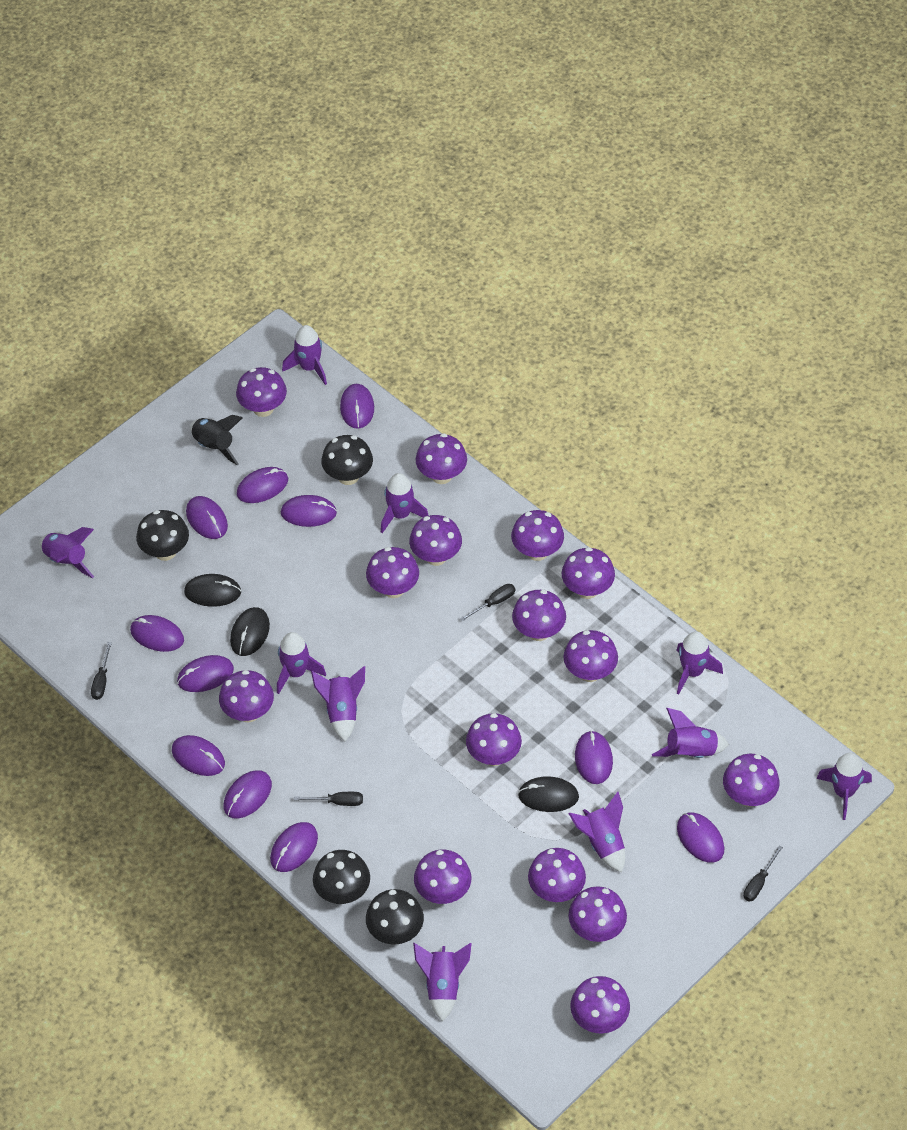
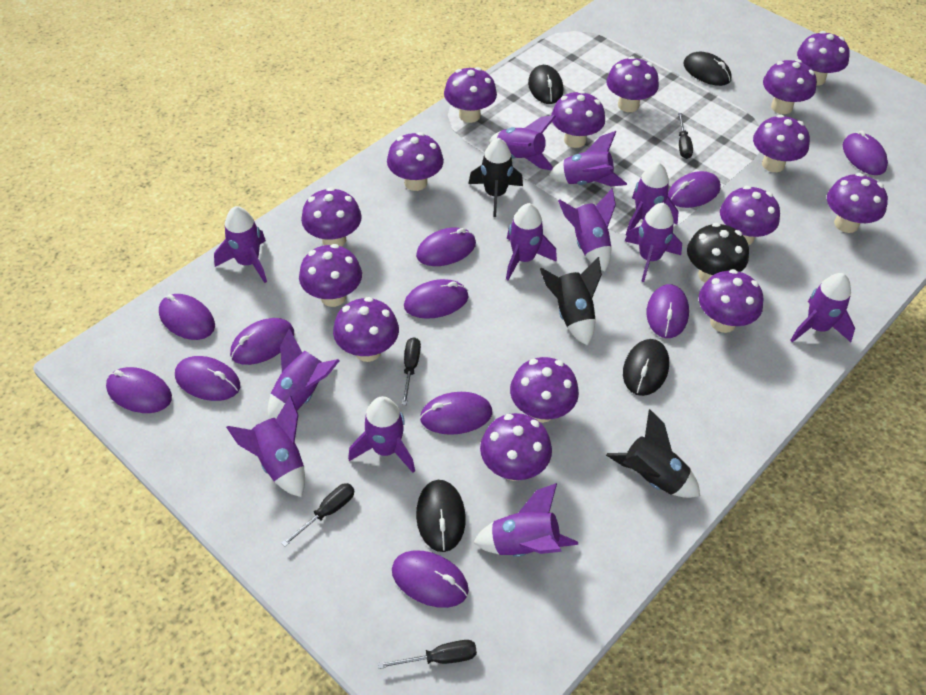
black mouse: 3 -> 4
black mushroom: 4 -> 1
black rocket: 1 -> 3
purple rocket: 10 -> 12

